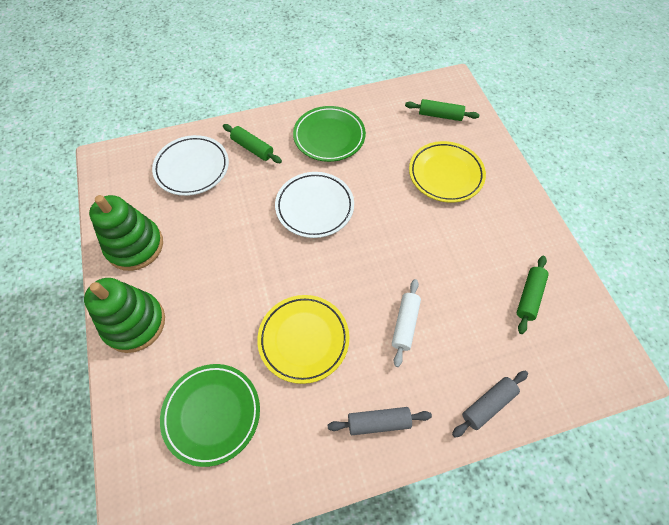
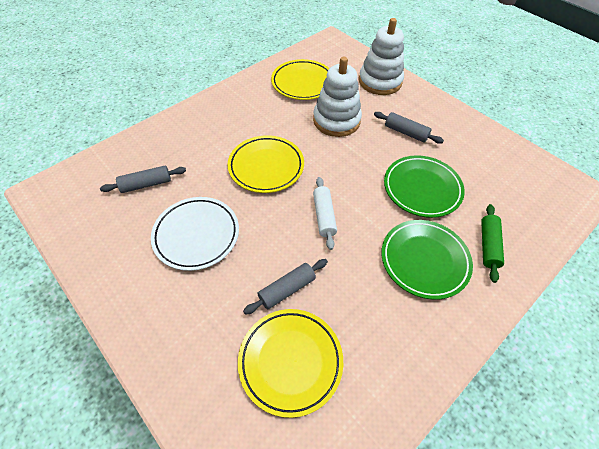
green rolling pin: 3 -> 1
green stacking toy: 2 -> 0
grey rolling pin: 2 -> 3
white plate: 2 -> 1
white stacking toy: 0 -> 2
yellow plate: 2 -> 3

